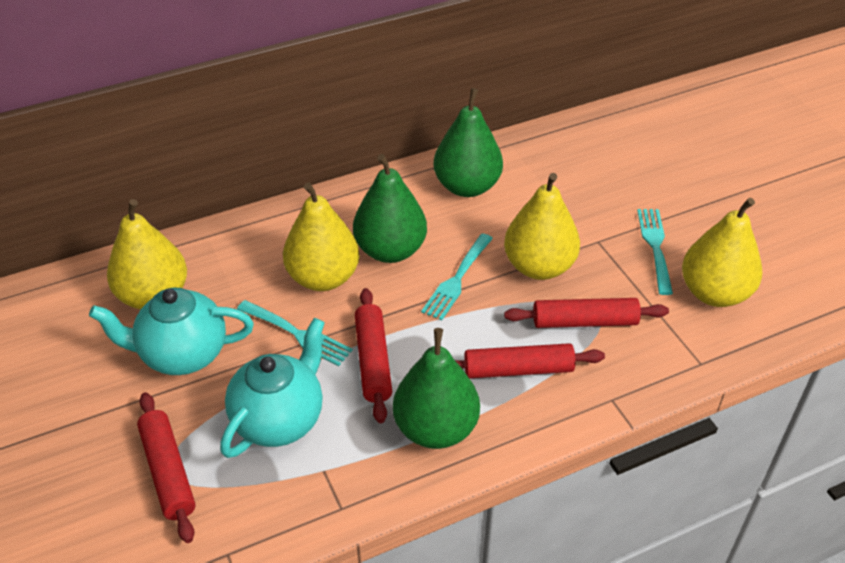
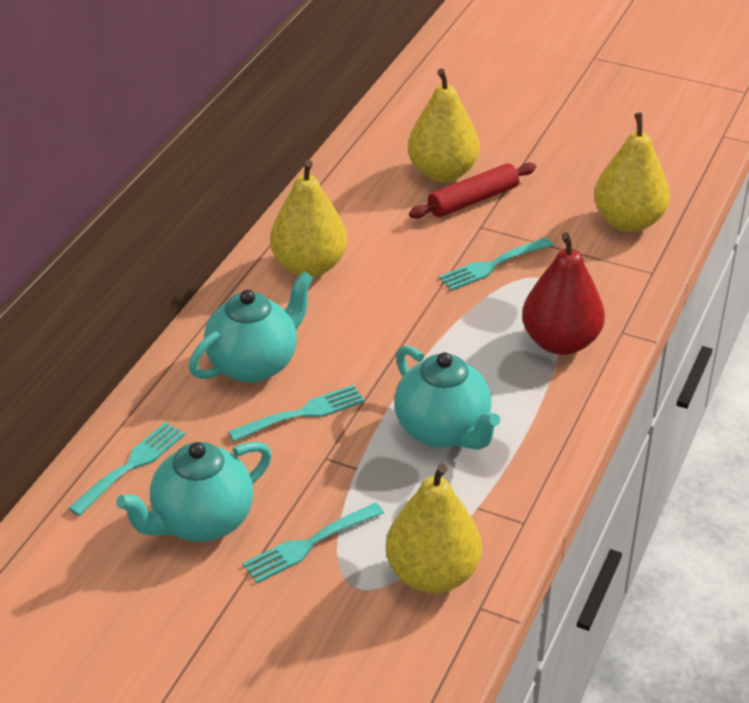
green pear: 3 -> 0
red pear: 0 -> 1
red rolling pin: 4 -> 1
turquoise fork: 3 -> 4
turquoise teapot: 2 -> 3

